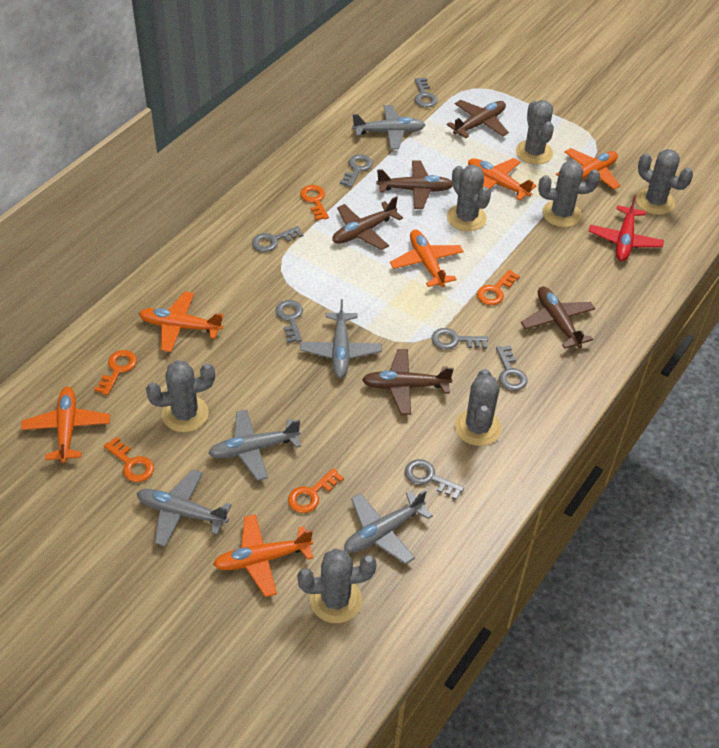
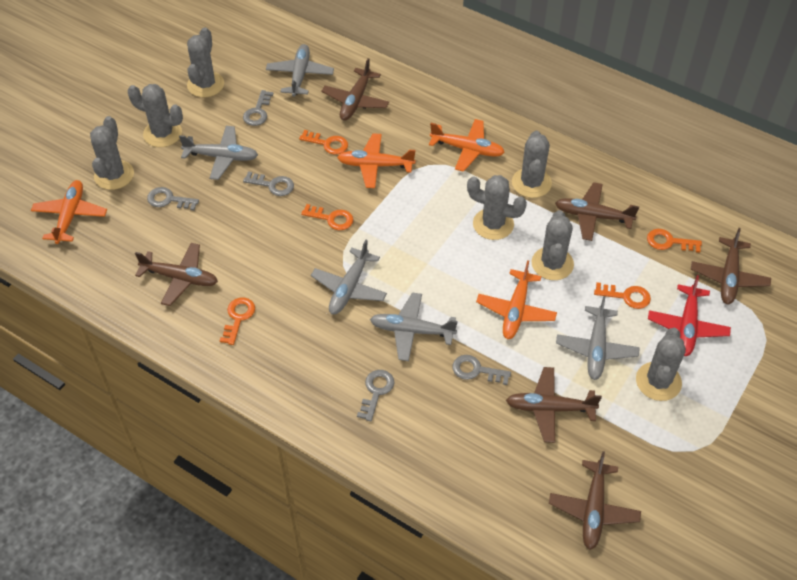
brown plane: 5 -> 6
grey key: 7 -> 5
orange plane: 6 -> 4

